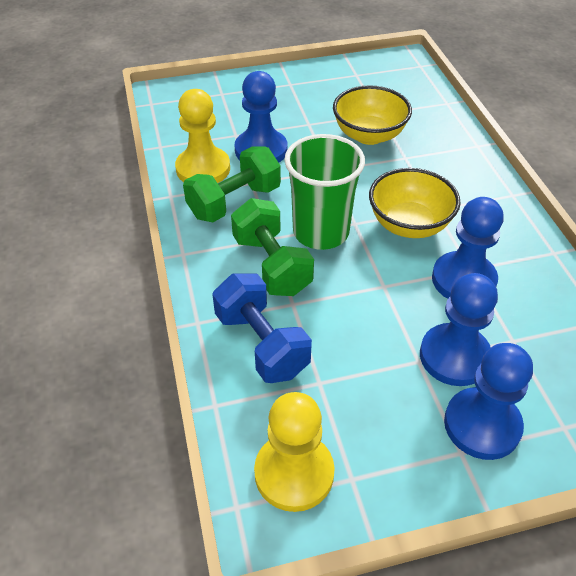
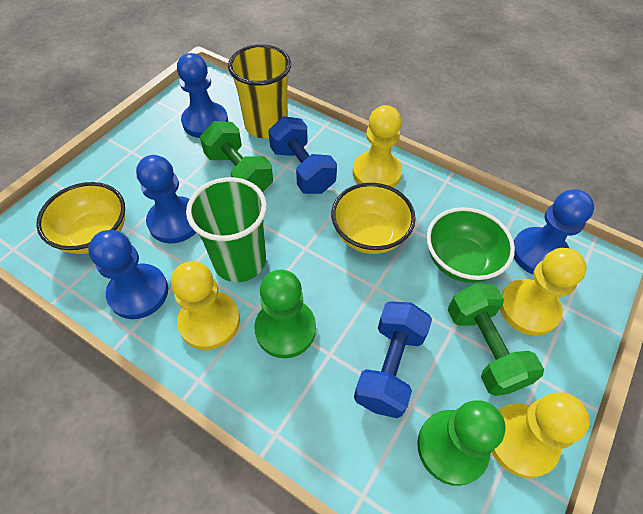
blue dumbbell: 1 -> 2
green bowl: 0 -> 1
green pawn: 0 -> 2
yellow cup: 0 -> 1
yellow pawn: 2 -> 4

